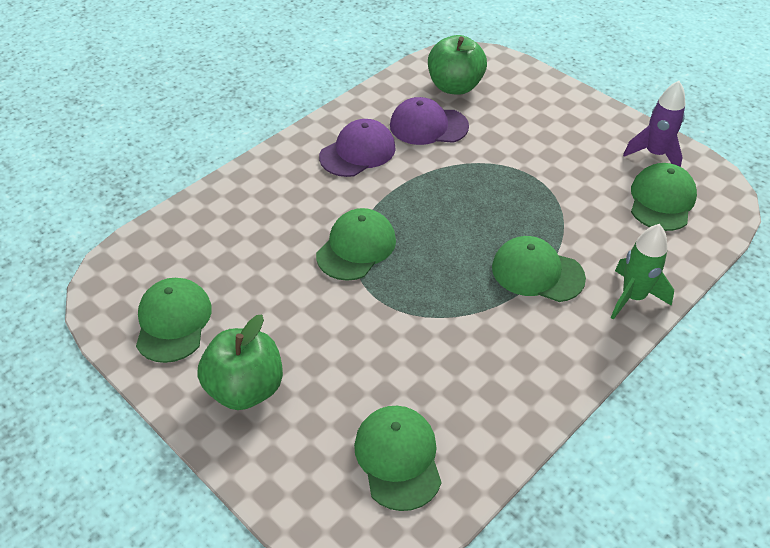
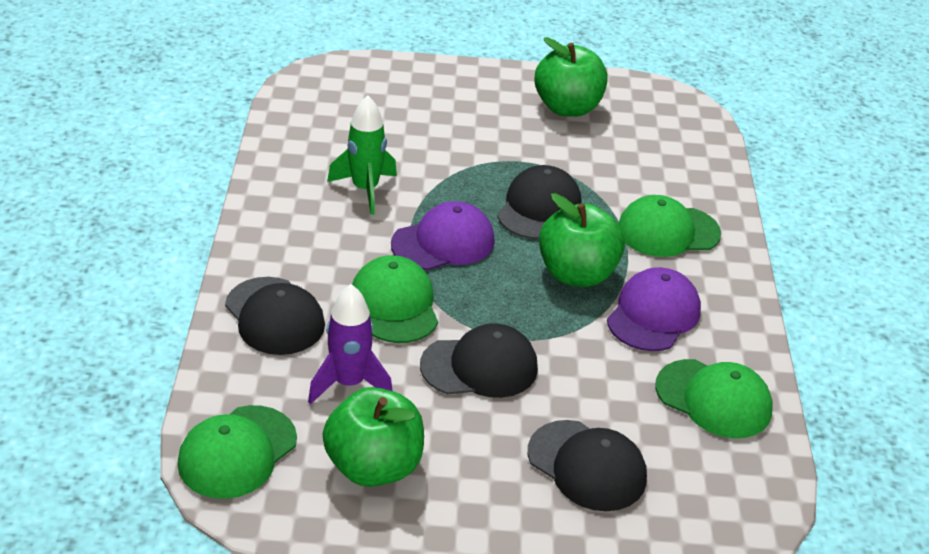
black cap: 0 -> 4
green apple: 2 -> 3
green cap: 5 -> 4

